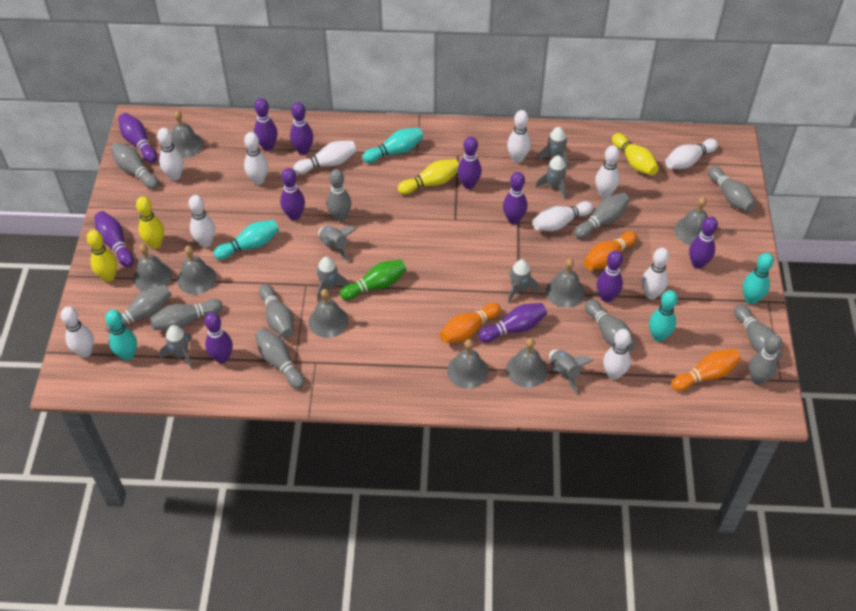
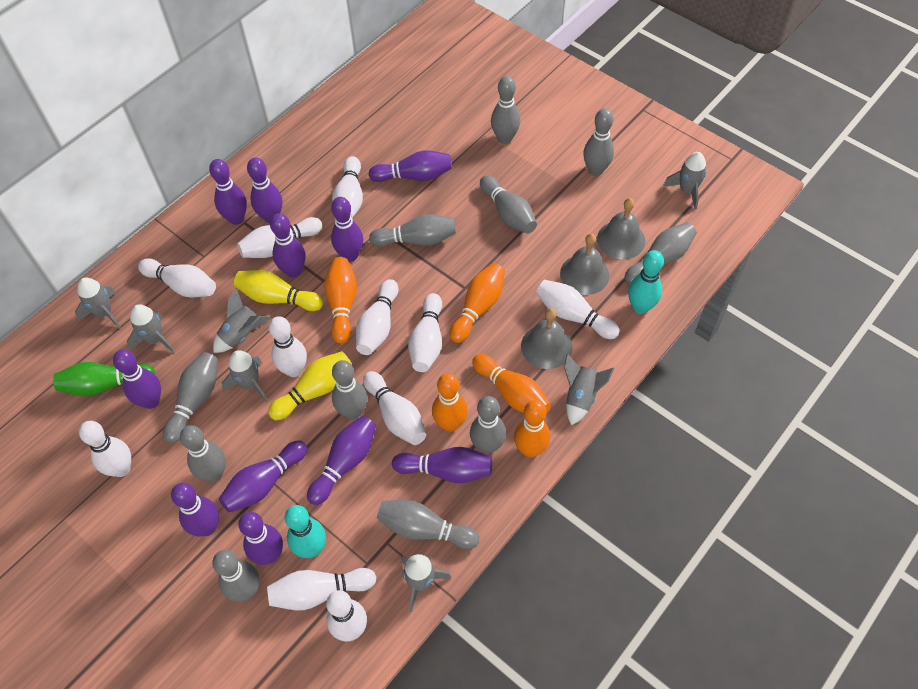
grey bell: 8 -> 3
orange bowling pin: 3 -> 5
turquoise bowling pin: 5 -> 2
yellow bowling pin: 4 -> 2

